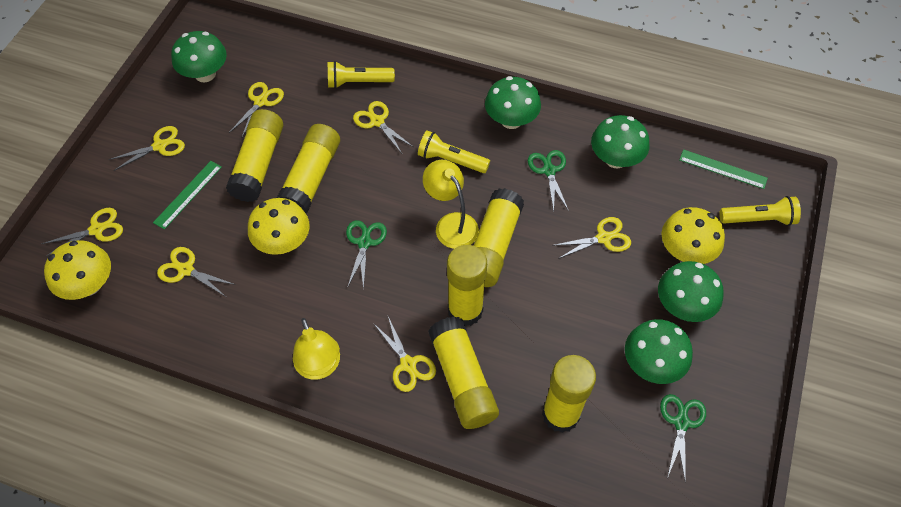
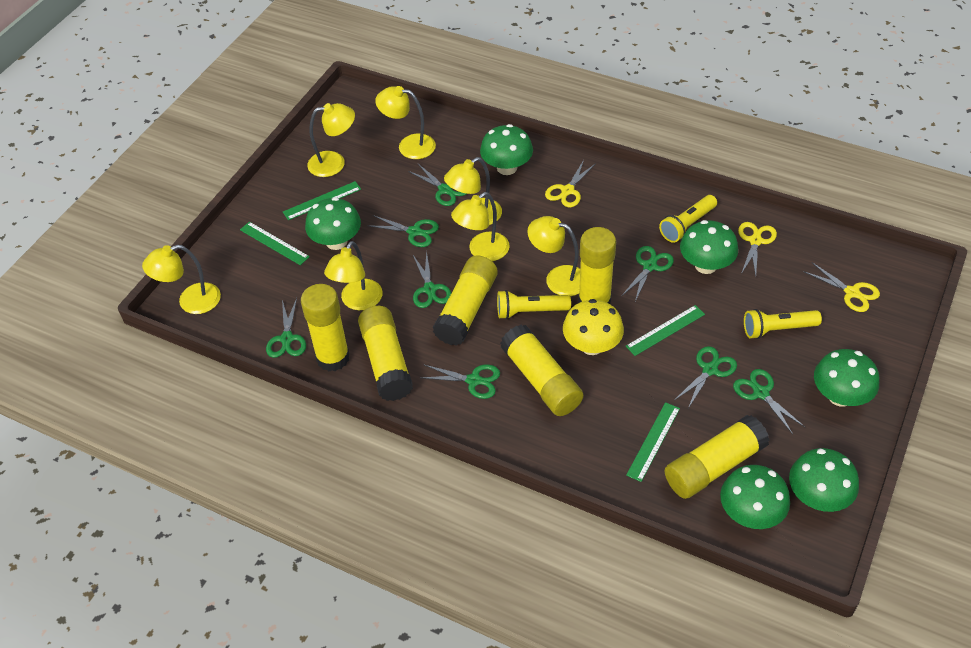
green mushroom: 5 -> 6
green ruler: 2 -> 4
green scissors: 3 -> 8
yellow lamp: 2 -> 7
yellow mushroom: 3 -> 1
yellow scissors: 7 -> 3

